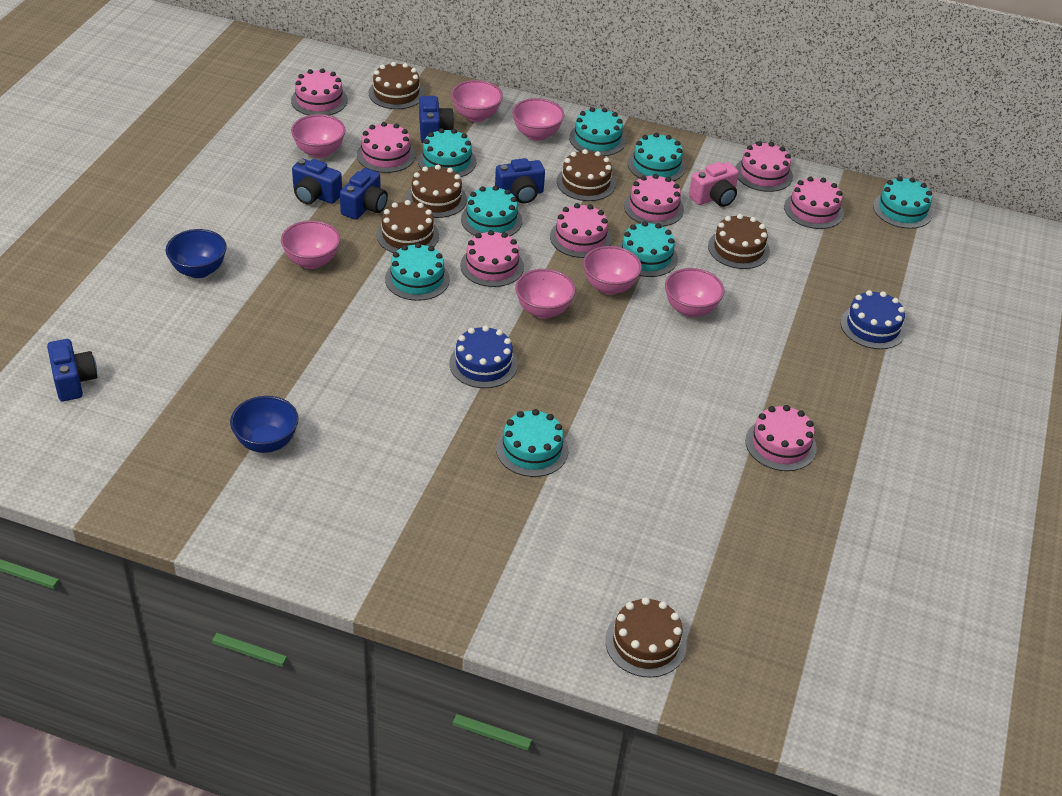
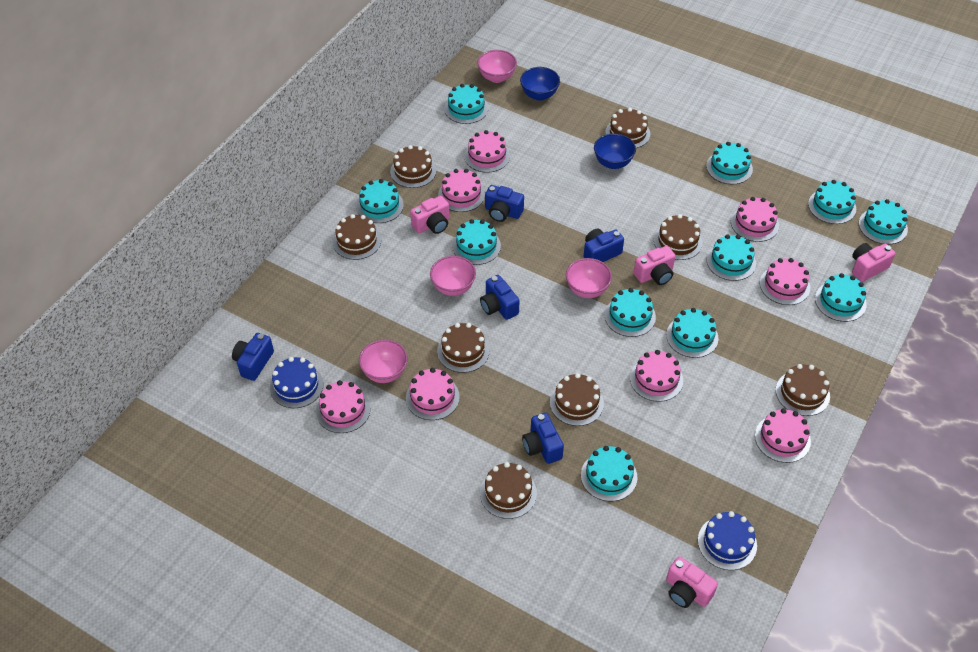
brown cake: 6 -> 8
pink bowl: 7 -> 4
pink camera: 1 -> 4
turquoise cake: 8 -> 11

